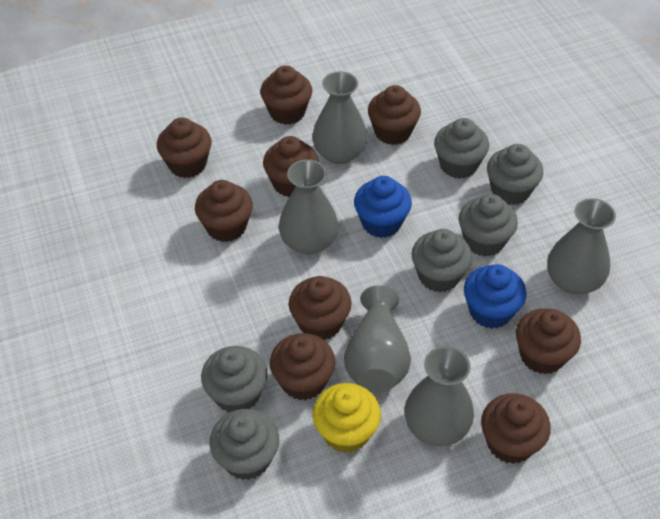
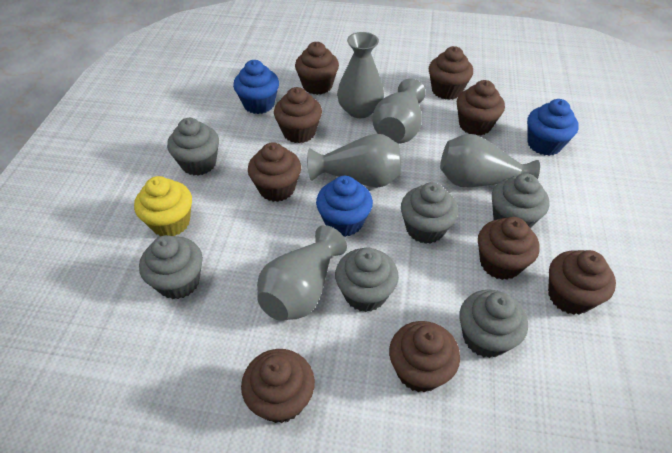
blue cupcake: 2 -> 3

